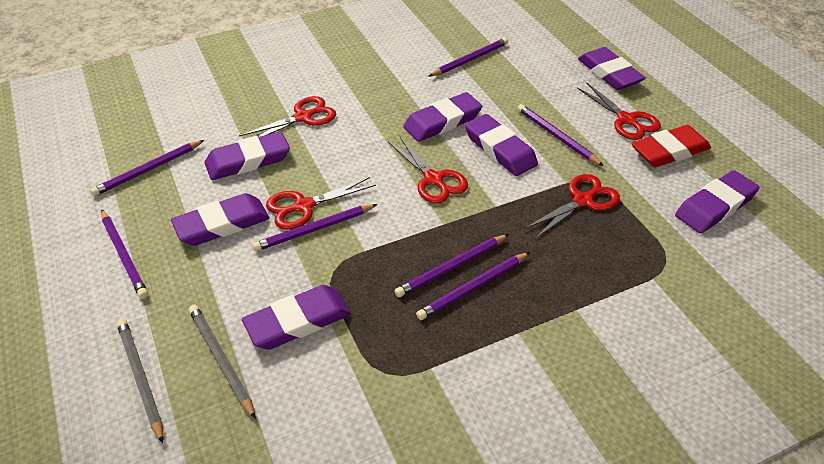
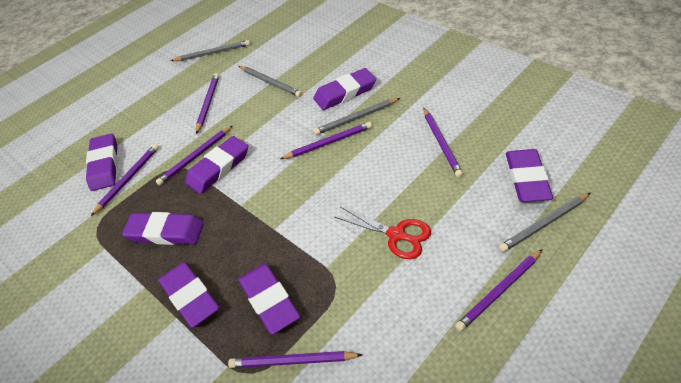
grey pencil: 2 -> 4
red eraser: 1 -> 0
red scissors: 5 -> 1

